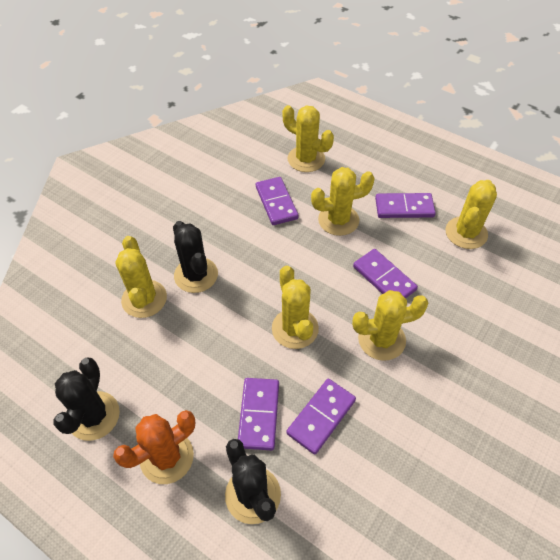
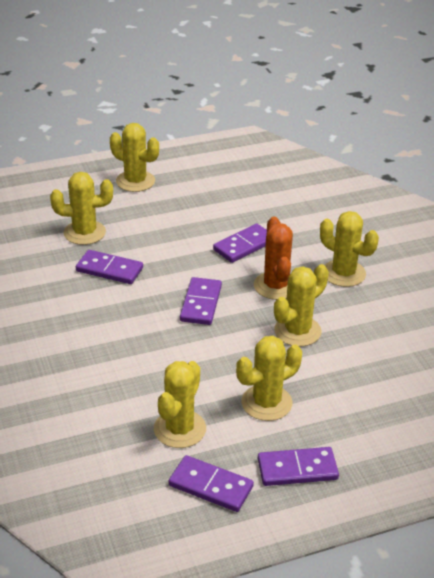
black cactus: 3 -> 0

